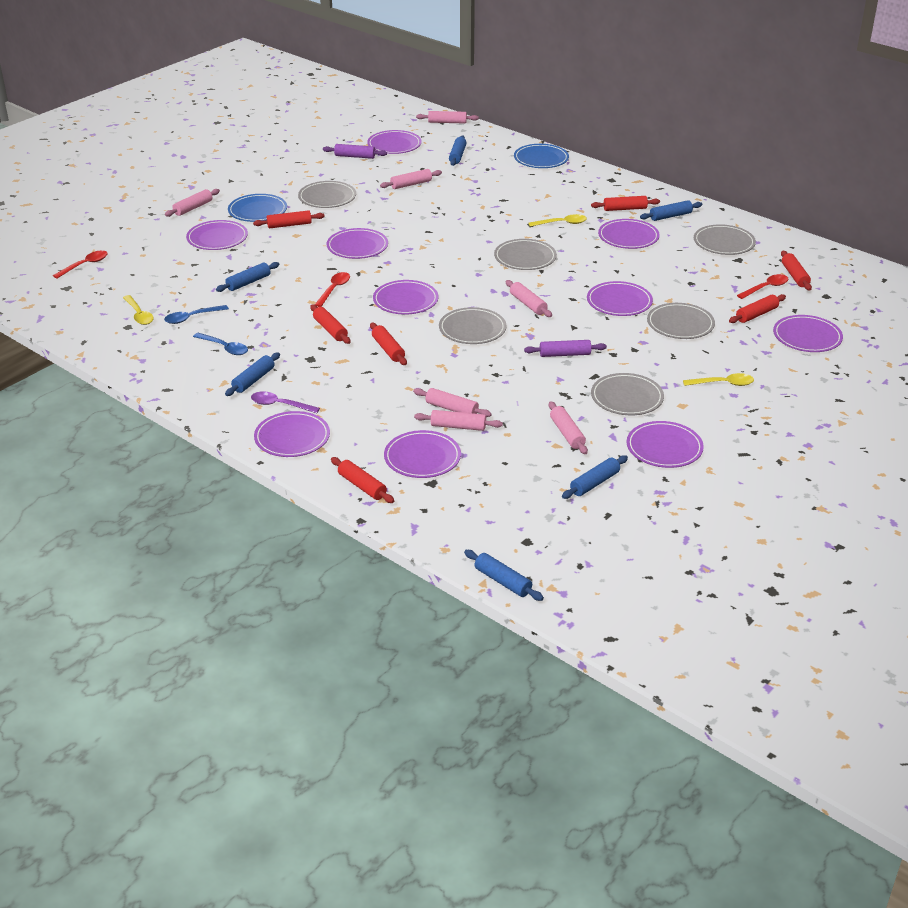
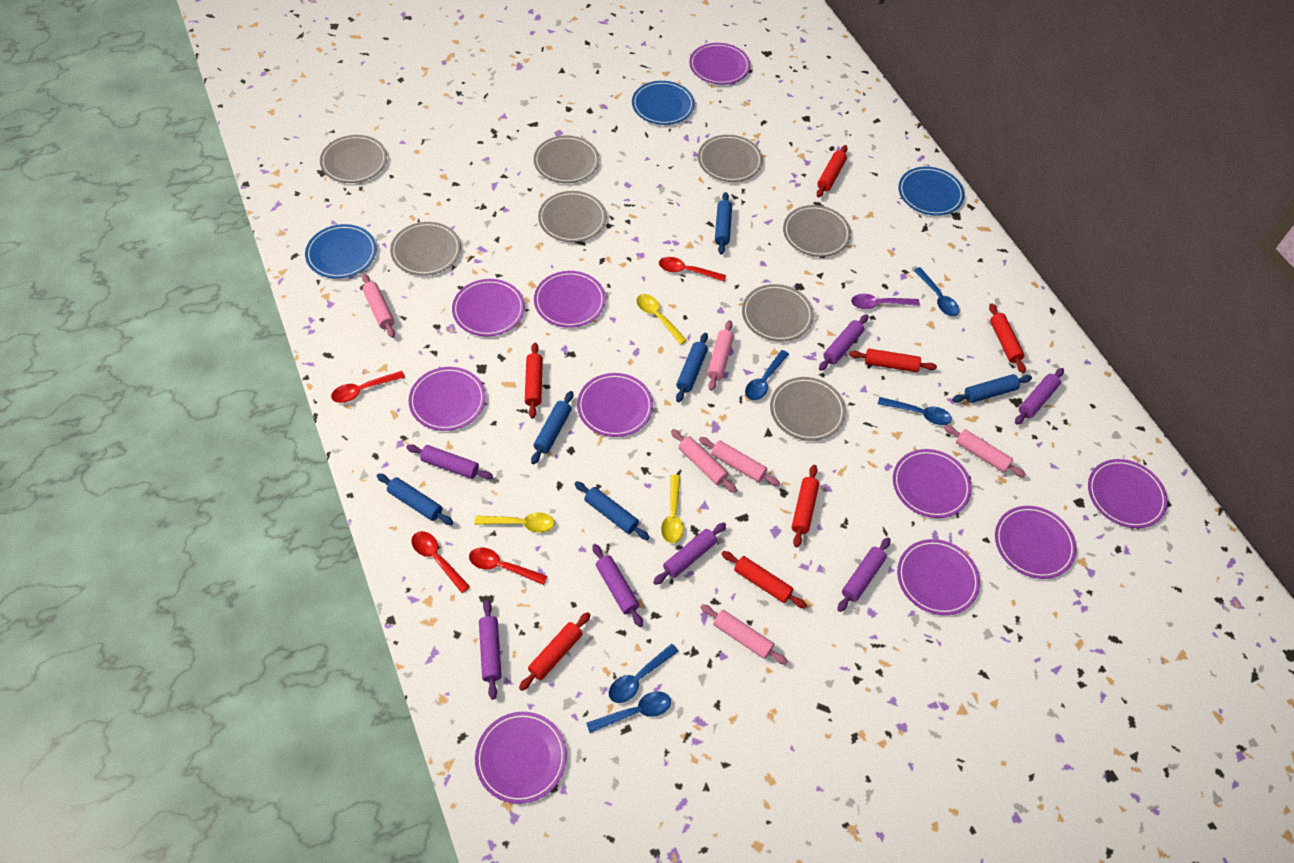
blue plate: 2 -> 3
blue spoon: 2 -> 5
grey plate: 6 -> 8
pink rolling pin: 7 -> 6
purple rolling pin: 2 -> 7
red spoon: 3 -> 4

